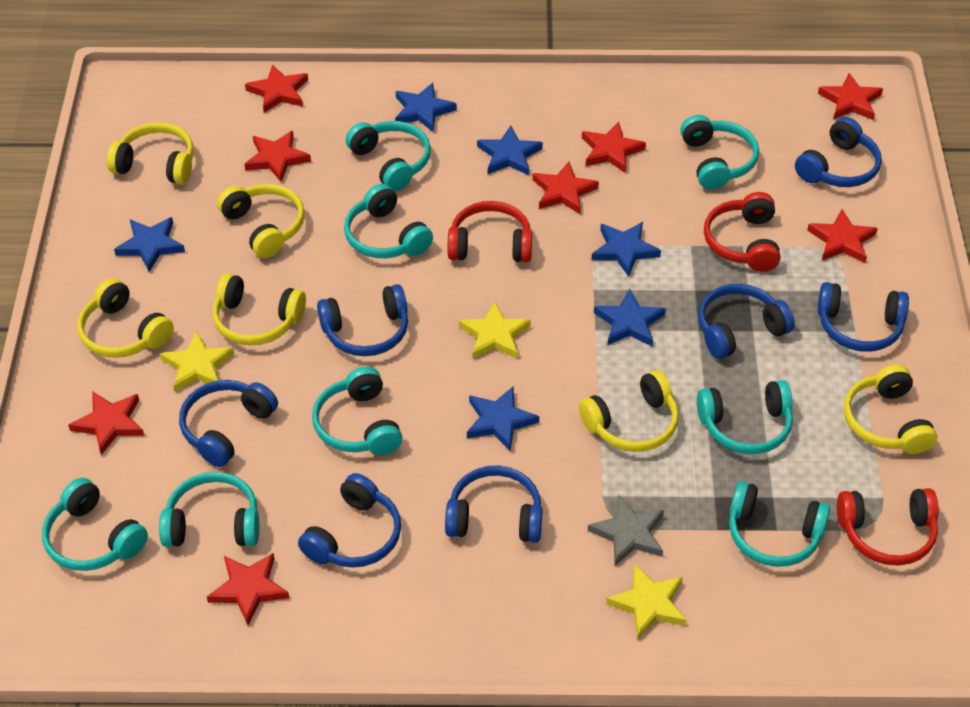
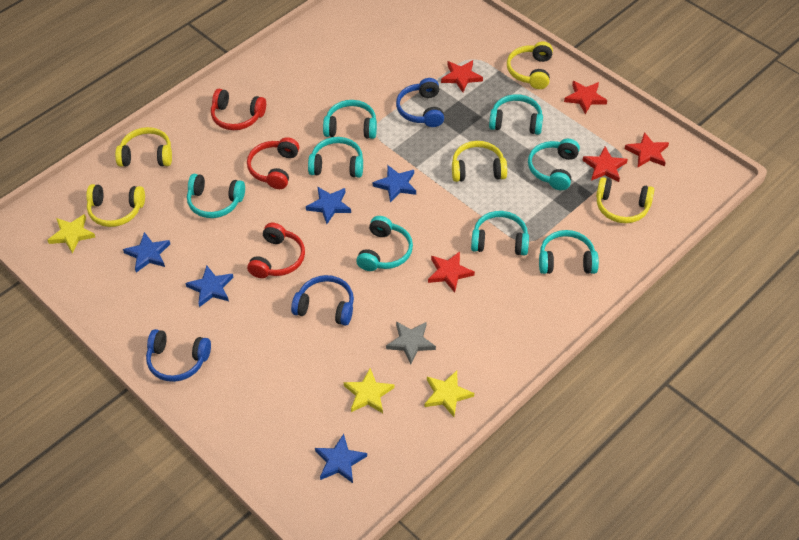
blue headphones: 7 -> 3
blue star: 6 -> 5
red star: 8 -> 5
yellow headphones: 6 -> 5

